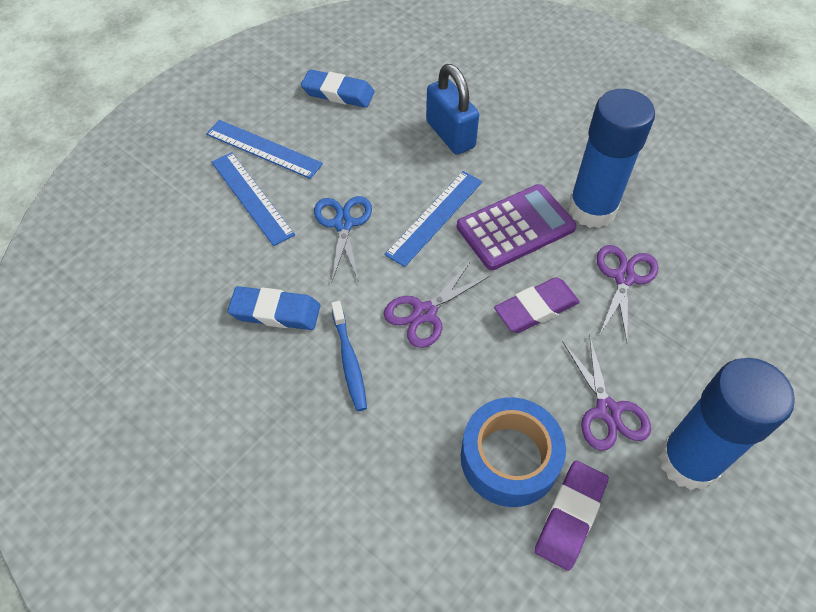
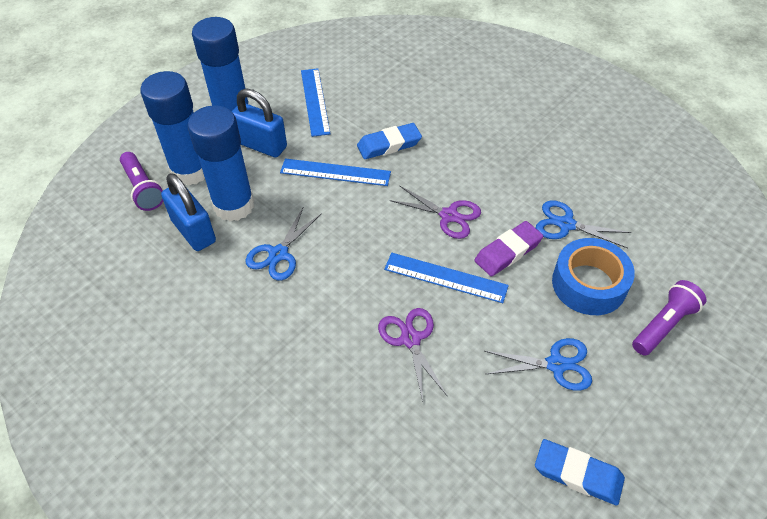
blue glue stick: 2 -> 3
blue padlock: 1 -> 2
blue scissors: 1 -> 3
blue toothbrush: 1 -> 0
purple calculator: 1 -> 0
purple eraser: 2 -> 1
purple flashlight: 0 -> 2
purple scissors: 3 -> 2

